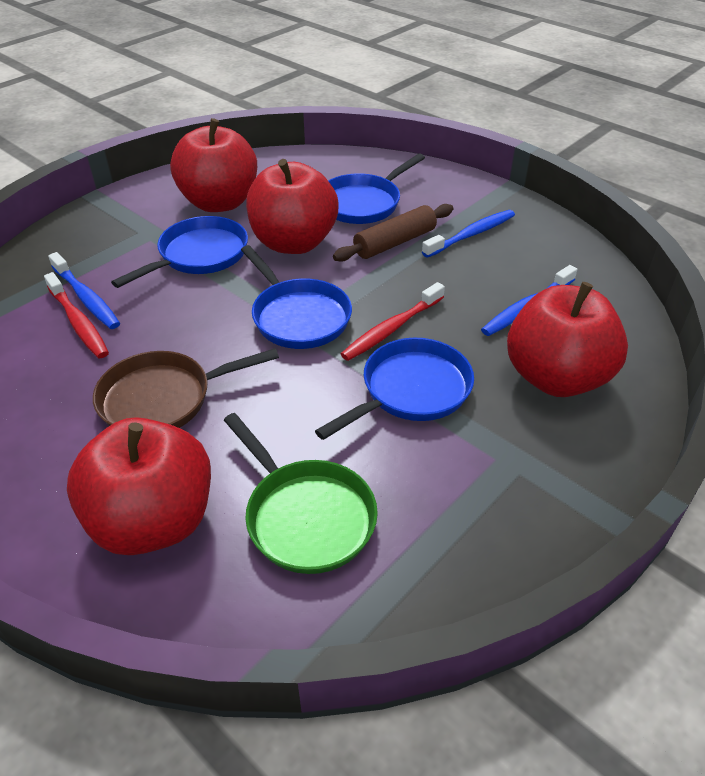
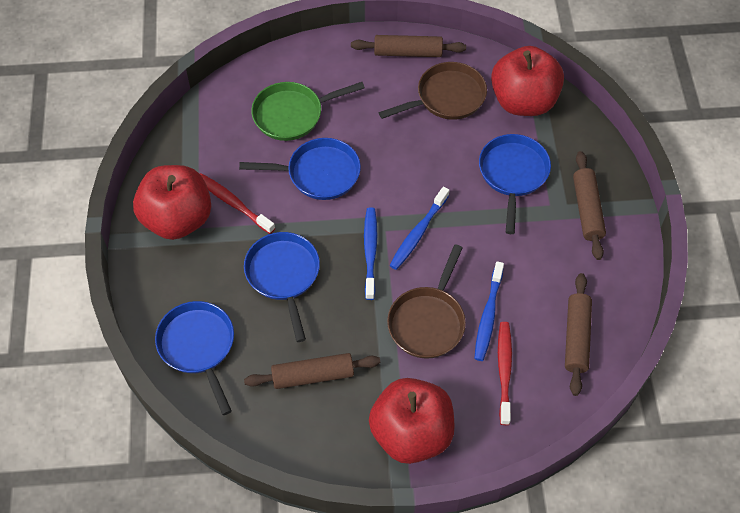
brown pan: 1 -> 2
brown rolling pin: 1 -> 4
red apple: 4 -> 3

